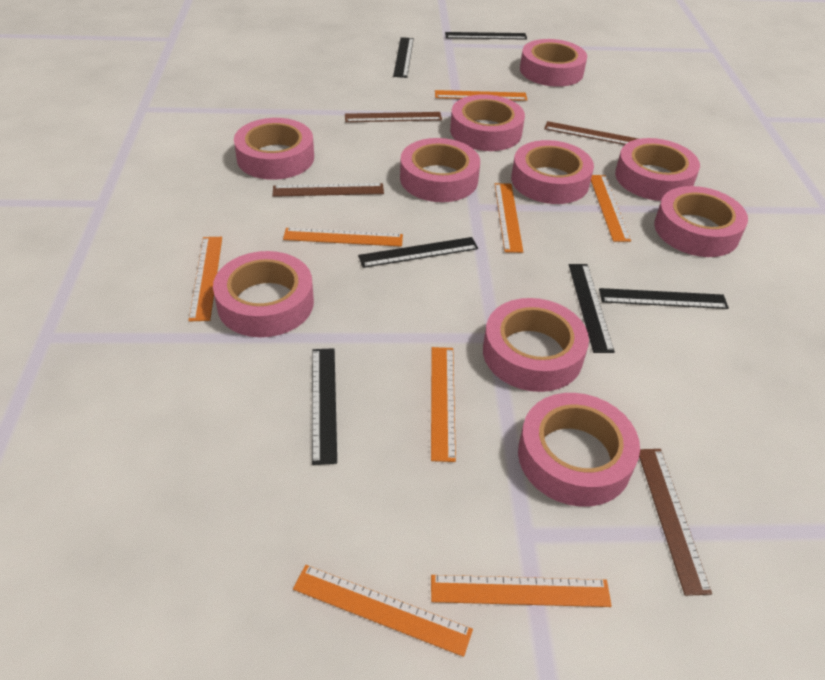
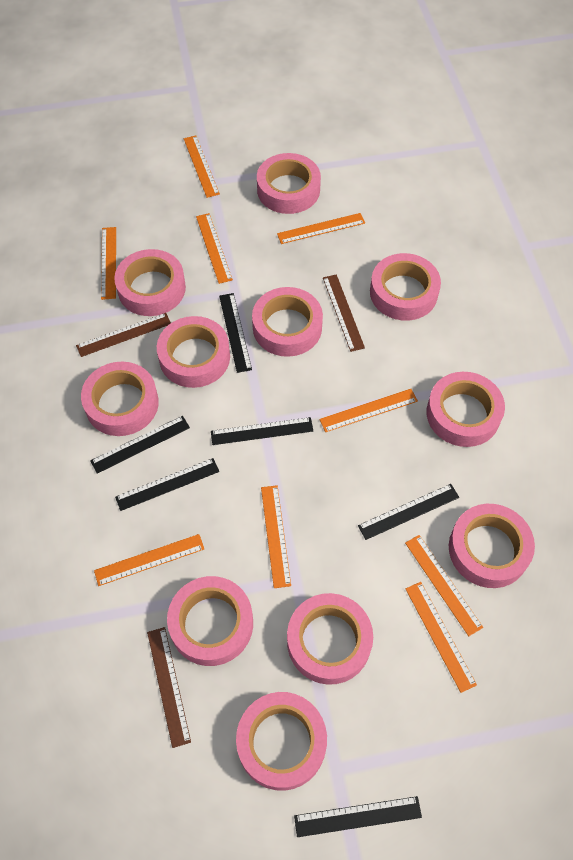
brown ruler: 4 -> 3
orange ruler: 8 -> 9
pink tape: 10 -> 11

